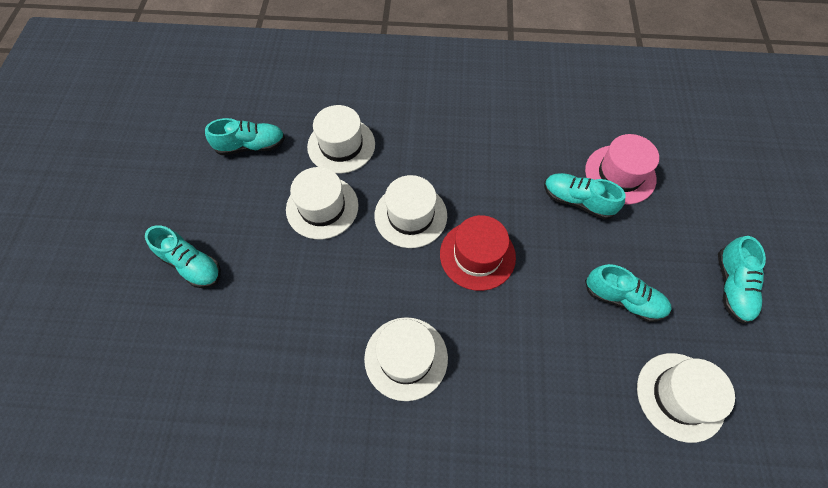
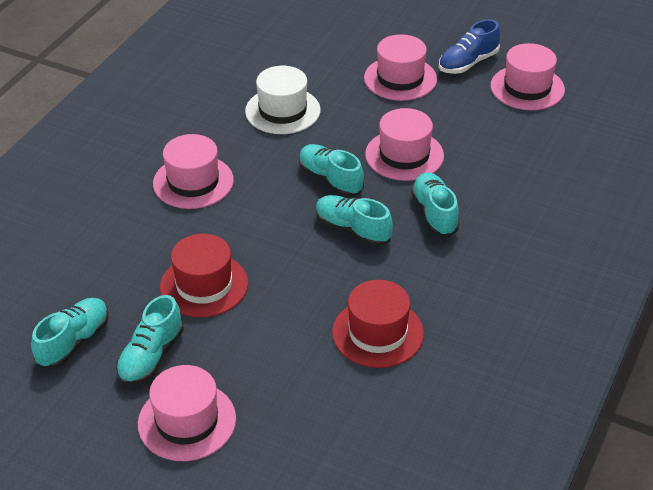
blue shoe: 0 -> 1
pink hat: 1 -> 5
red hat: 1 -> 2
white hat: 5 -> 1

